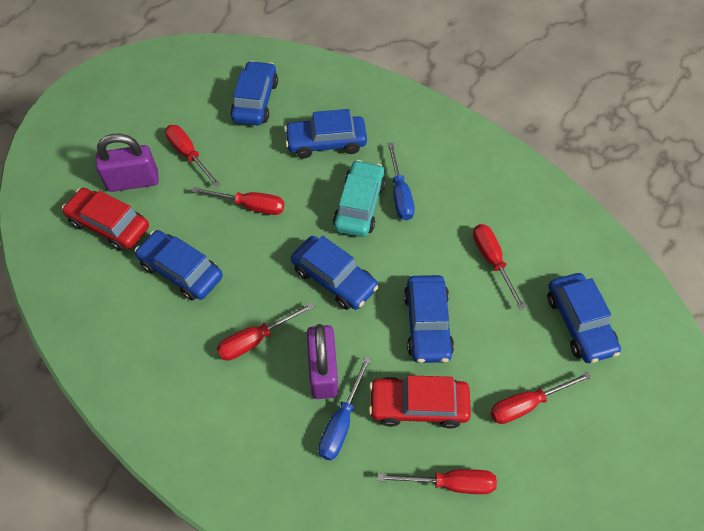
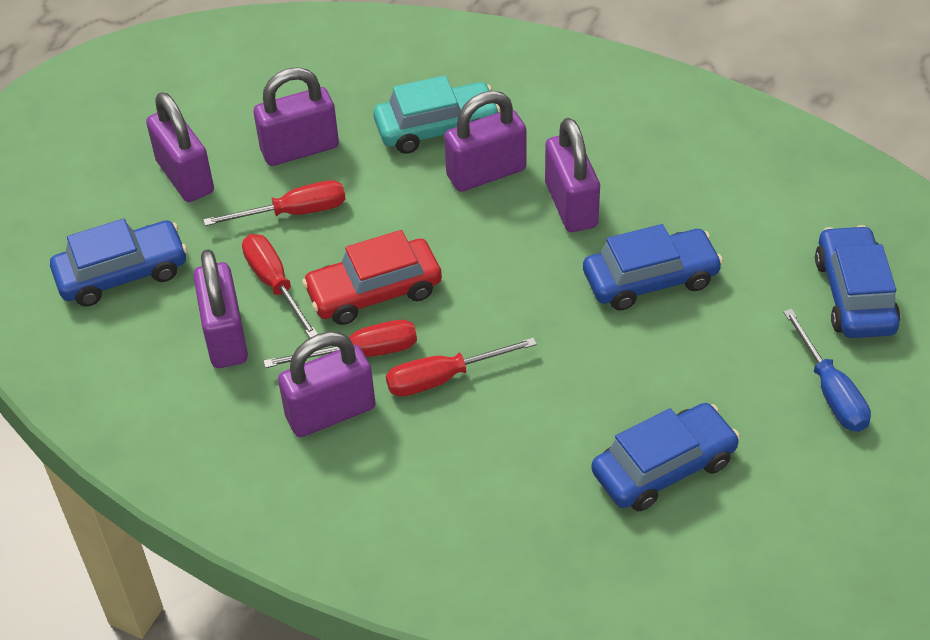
blue car: 6 -> 4
blue screwdriver: 2 -> 1
purple padlock: 2 -> 6
red car: 2 -> 1
red screwdriver: 6 -> 4

